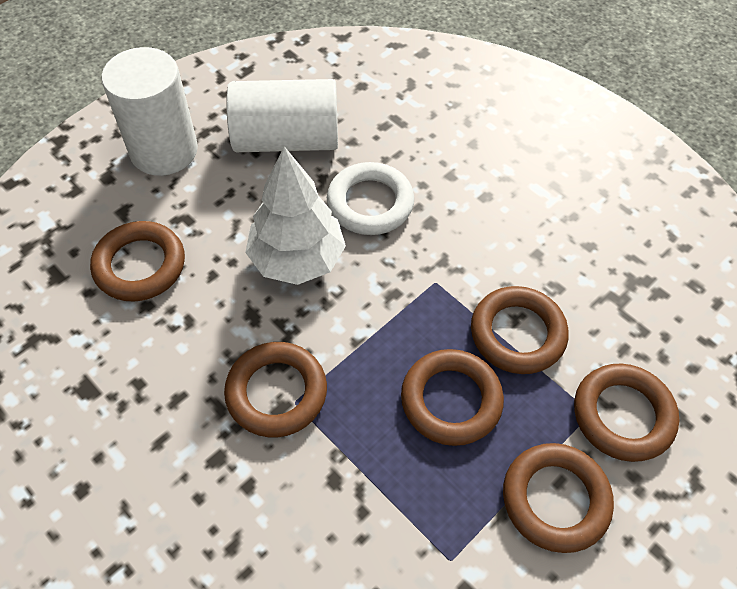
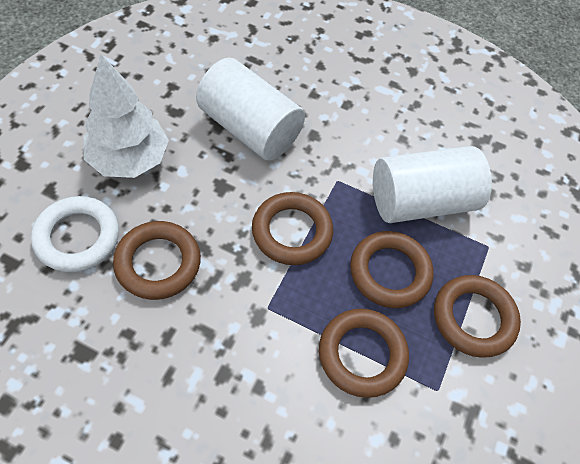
brown ring: 6 -> 5

